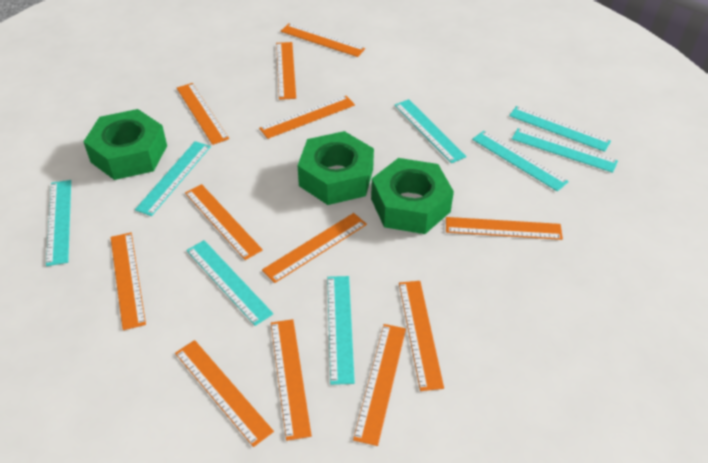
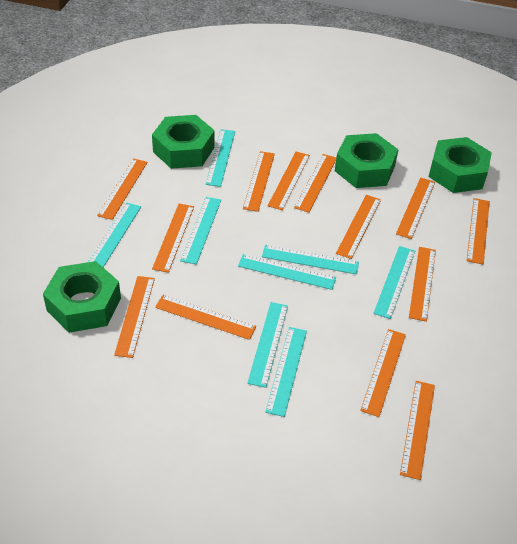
green nut: 3 -> 4
orange ruler: 12 -> 13

